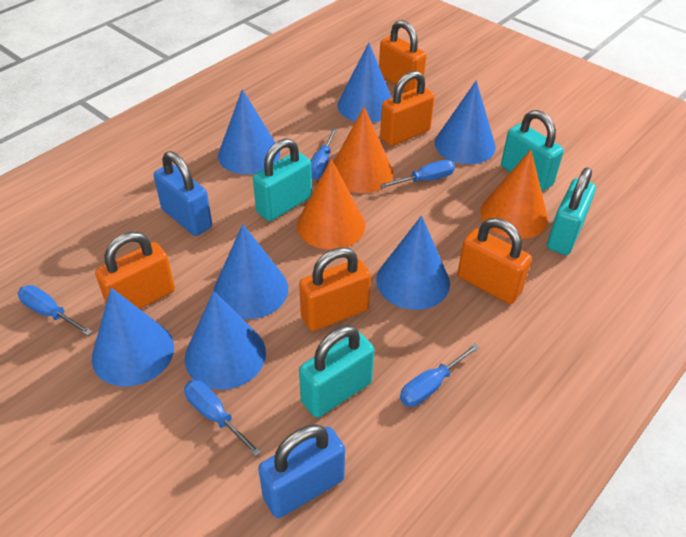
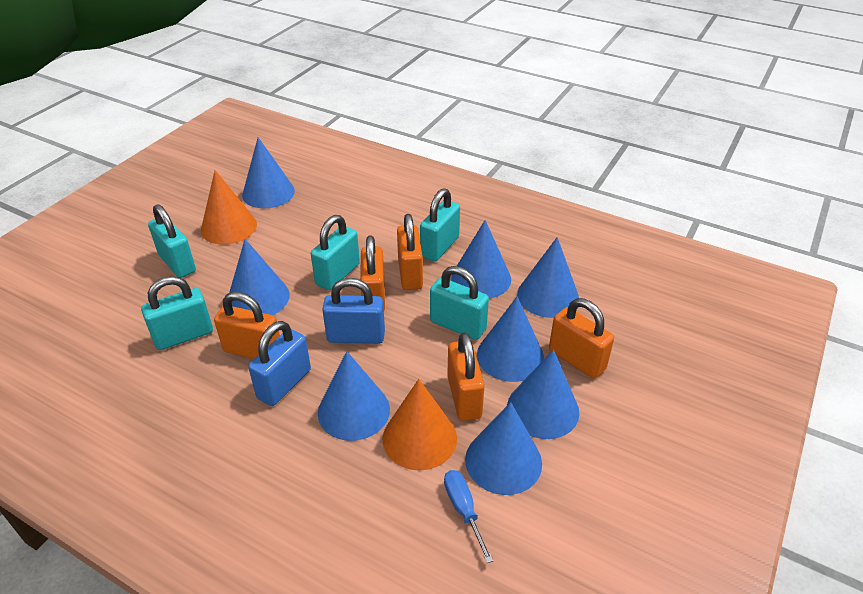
blue cone: 7 -> 8
blue screwdriver: 5 -> 1
orange cone: 3 -> 2
turquoise padlock: 4 -> 5

